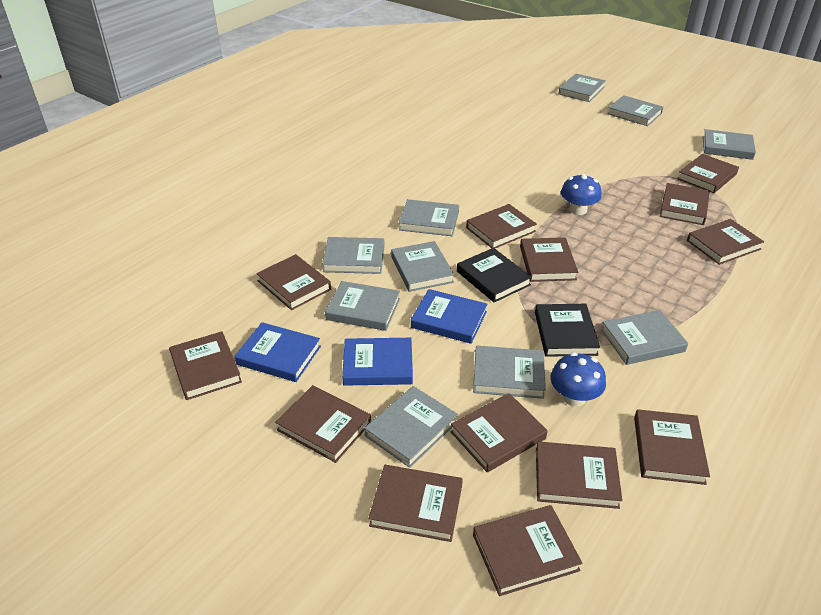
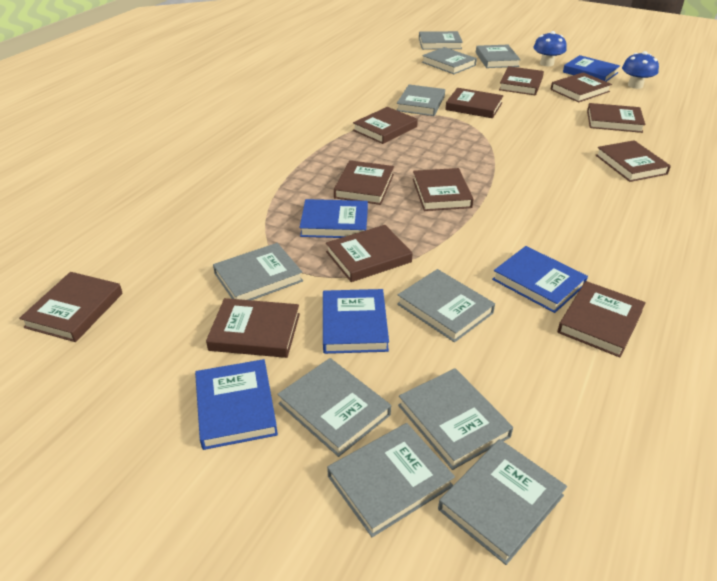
black book: 2 -> 0
blue book: 3 -> 5
brown book: 13 -> 12

